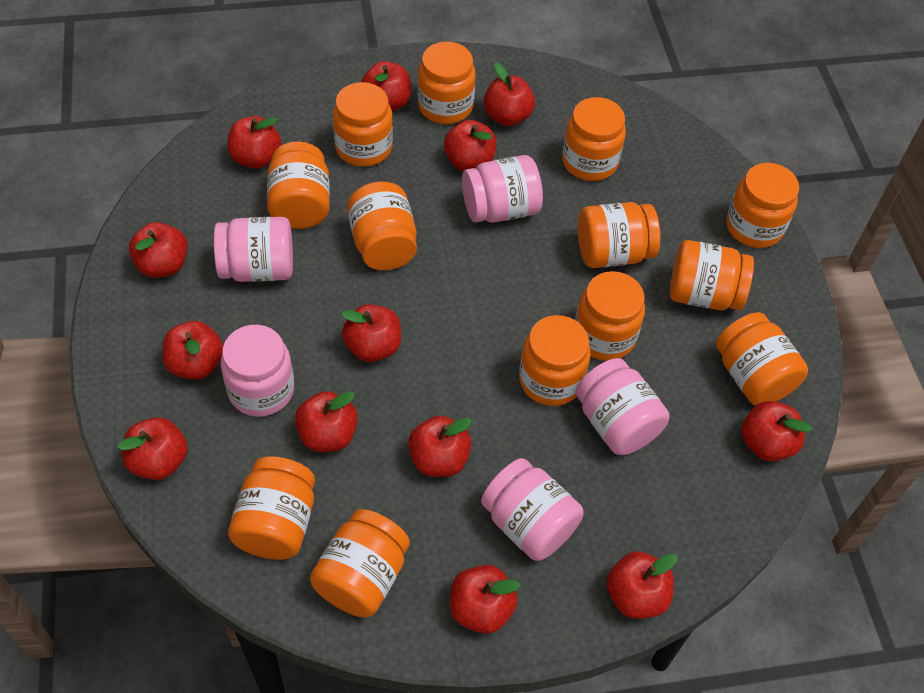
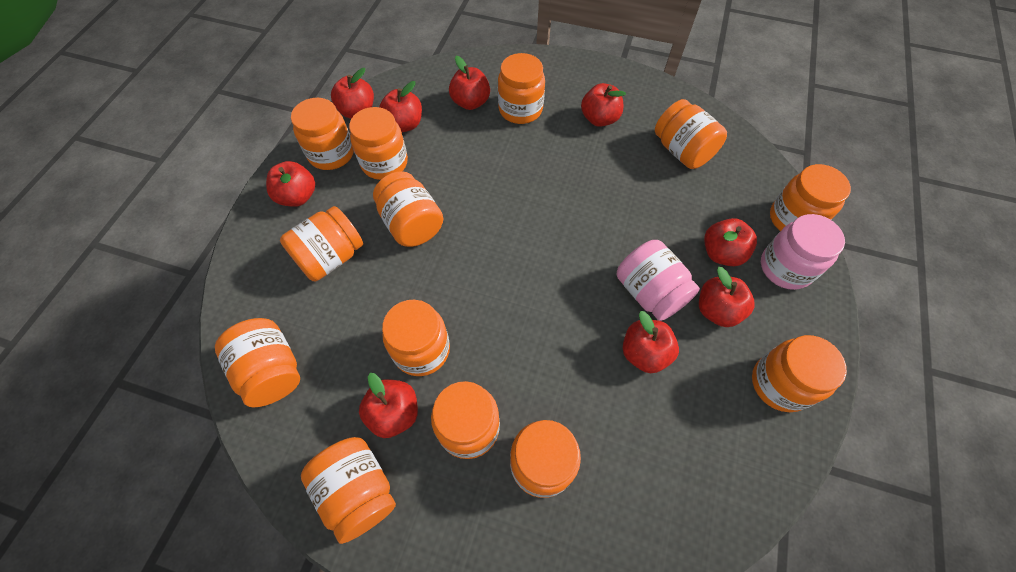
pink jar: 5 -> 2
red apple: 13 -> 9

